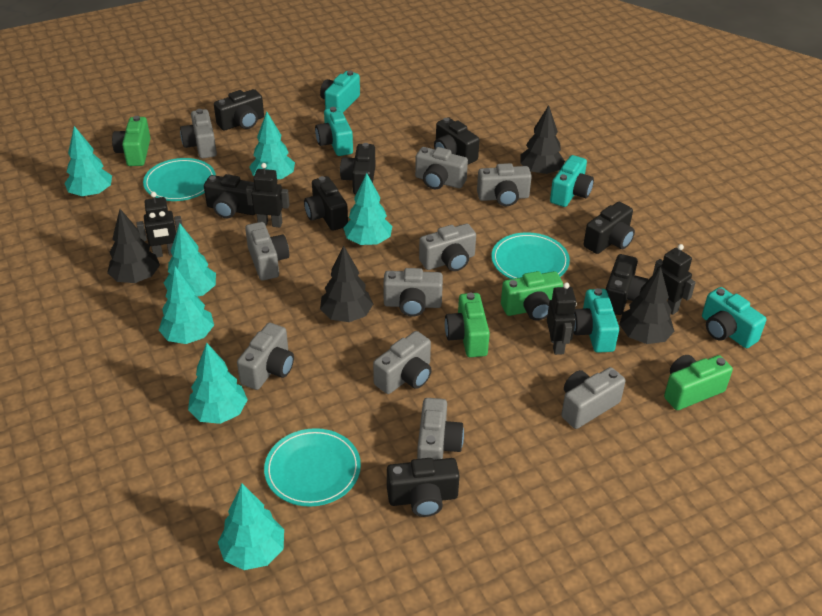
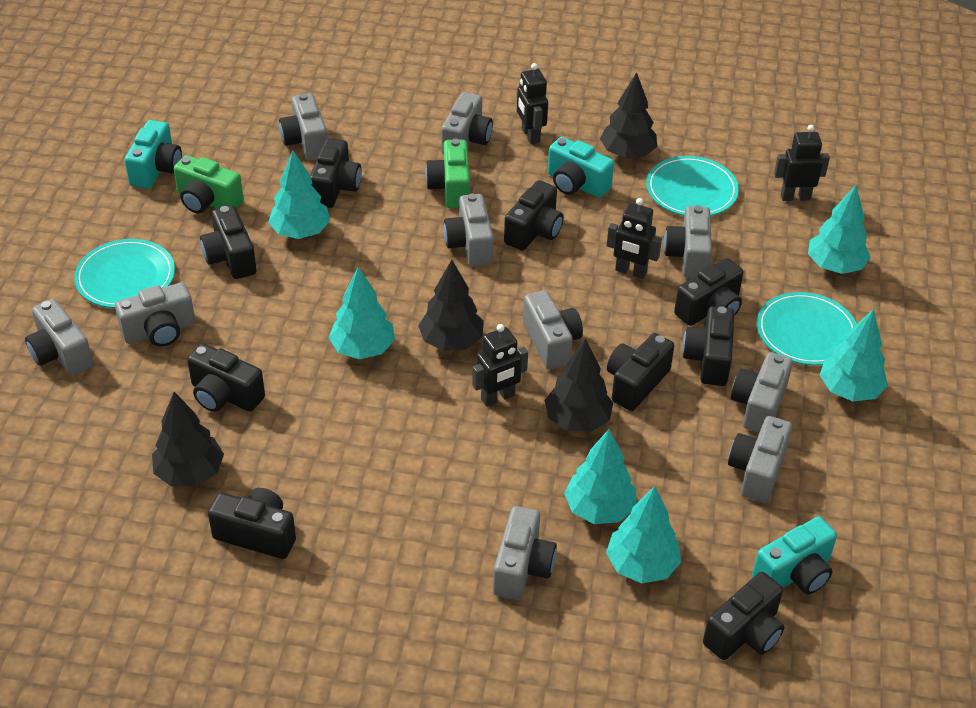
black camera: 8 -> 9
green camera: 4 -> 2
turquoise camera: 5 -> 3
turquoise tree: 7 -> 6

